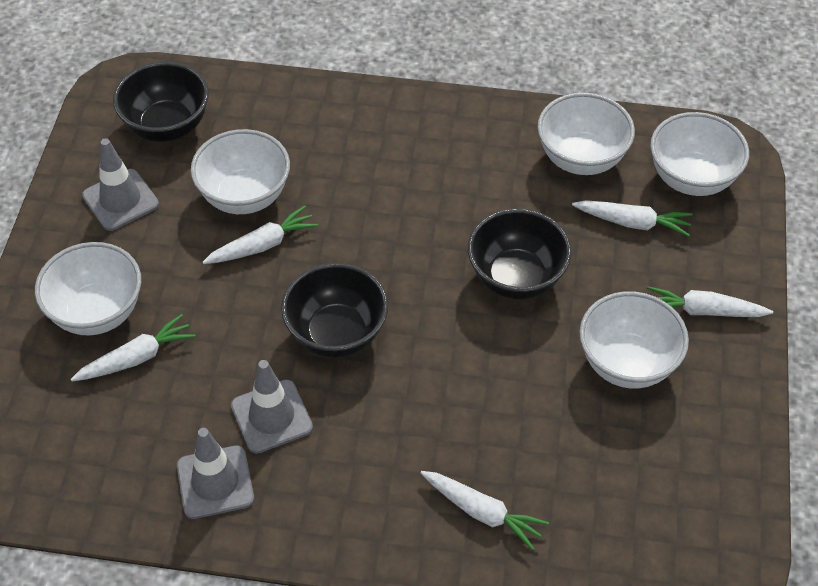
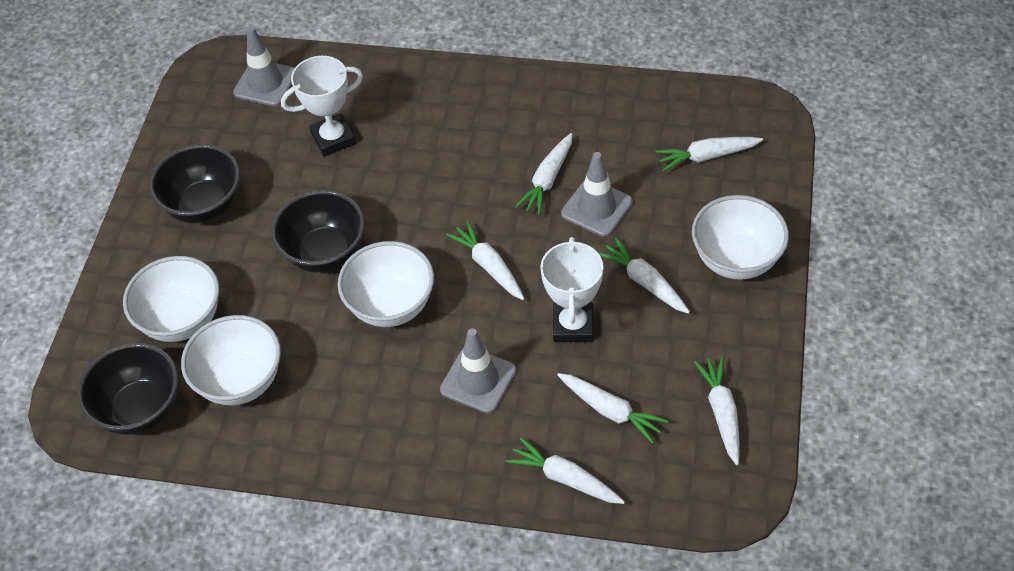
white bowl: 5 -> 4
white carrot: 5 -> 7
white trophy: 0 -> 2

